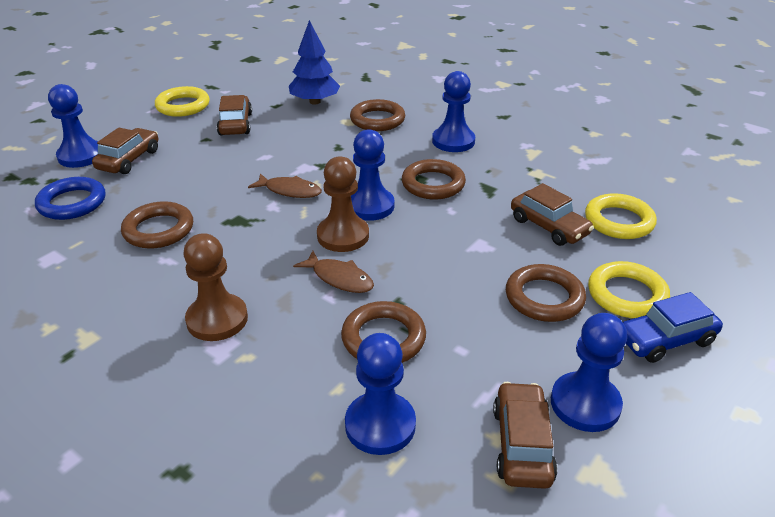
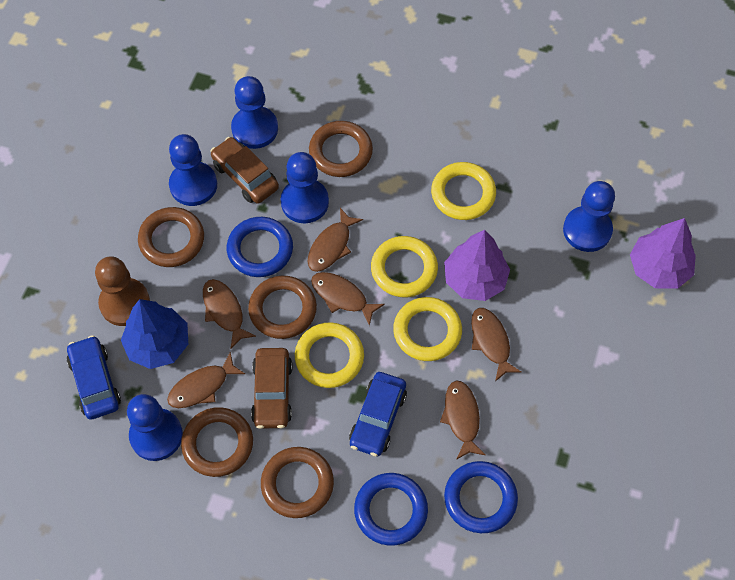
blue car: 1 -> 2
blue ring: 1 -> 3
brown car: 4 -> 2
brown fish: 2 -> 6
brown pawn: 2 -> 1
purple tree: 0 -> 2
yellow ring: 3 -> 4

